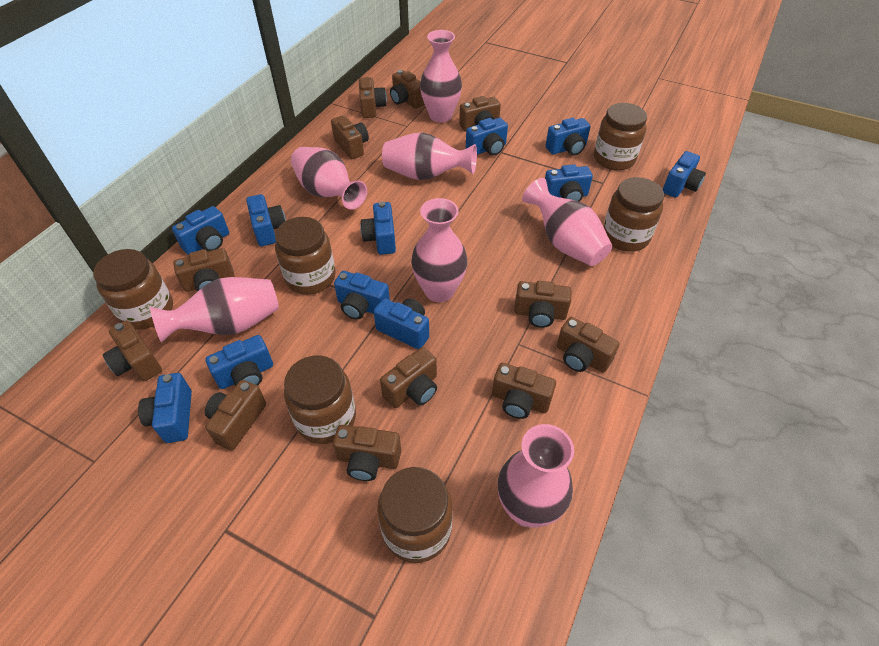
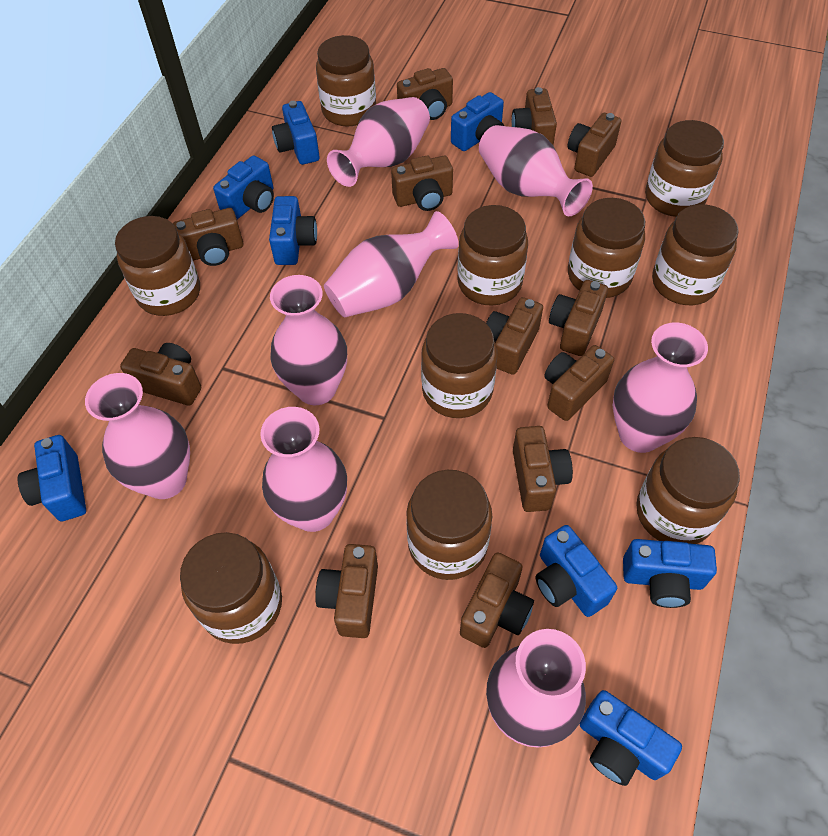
blue camera: 11 -> 8
brown jar: 6 -> 10
pink vase: 7 -> 8

